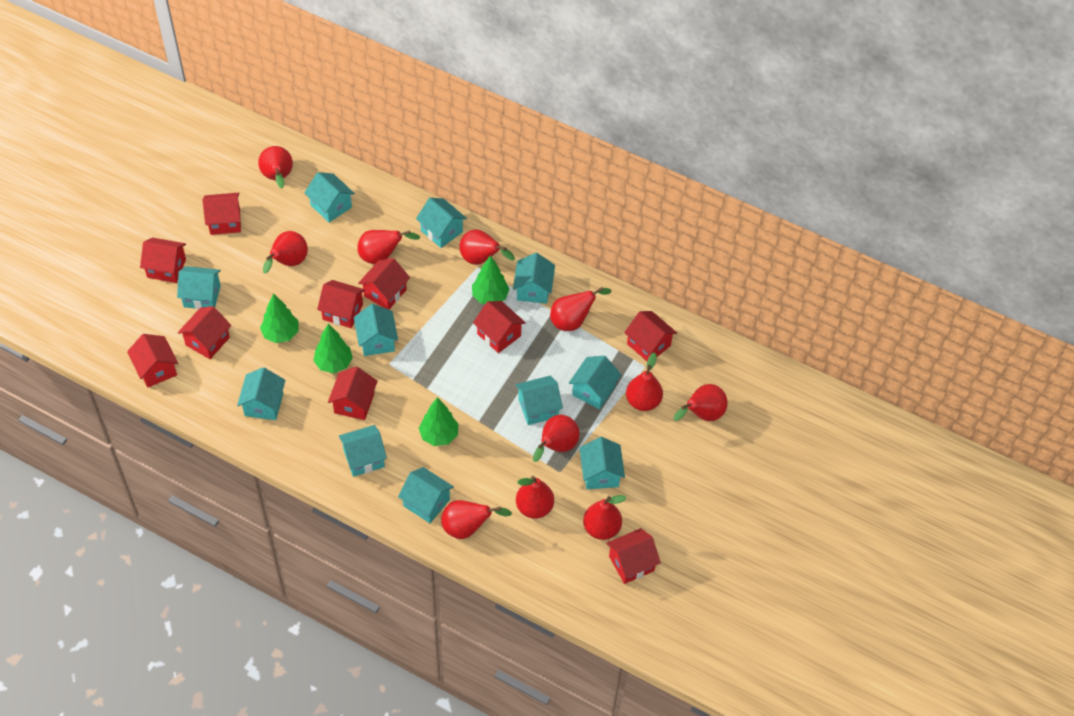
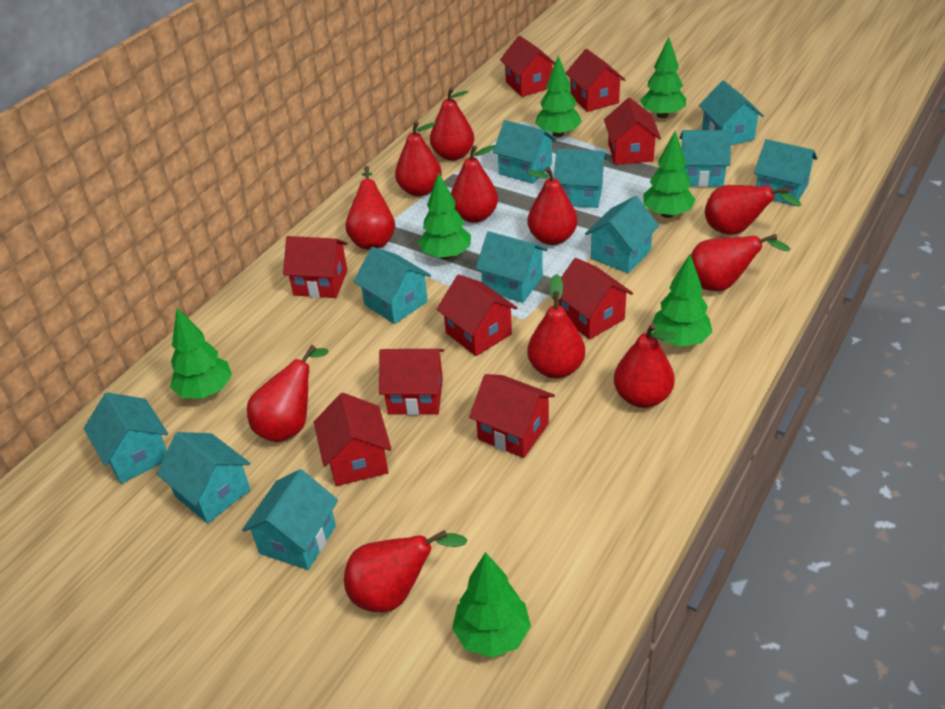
green tree: 4 -> 7
red house: 10 -> 9

